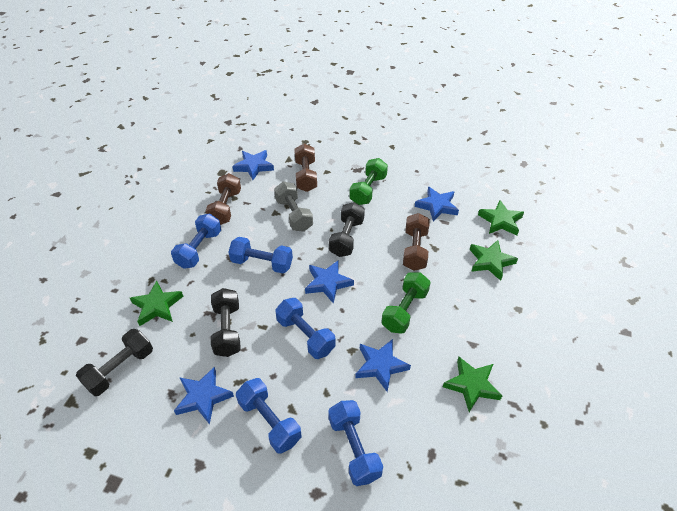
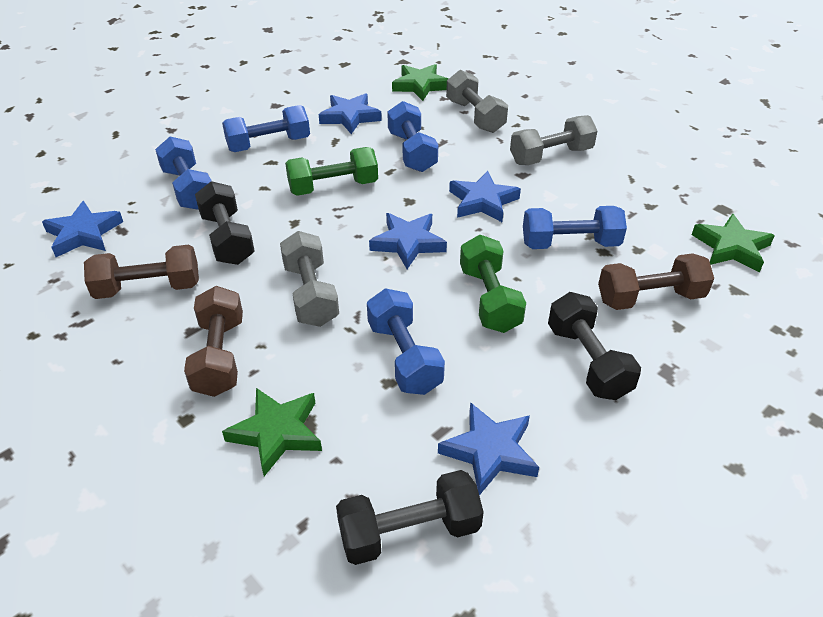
green star: 4 -> 3
grey dumbbell: 1 -> 3

